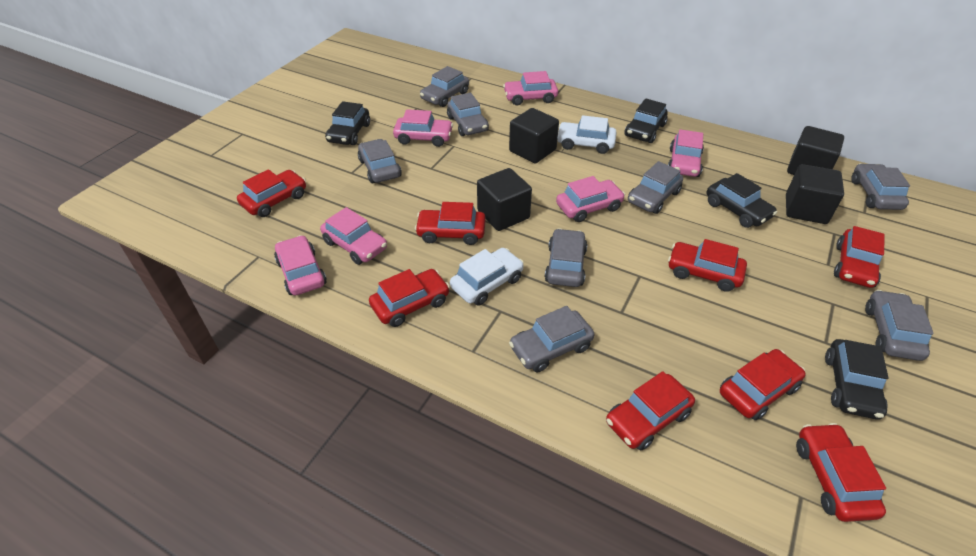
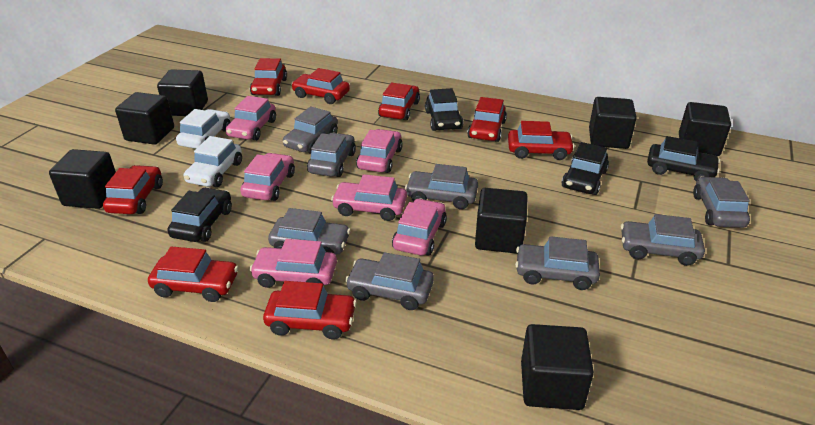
black cube: 4 -> 7

